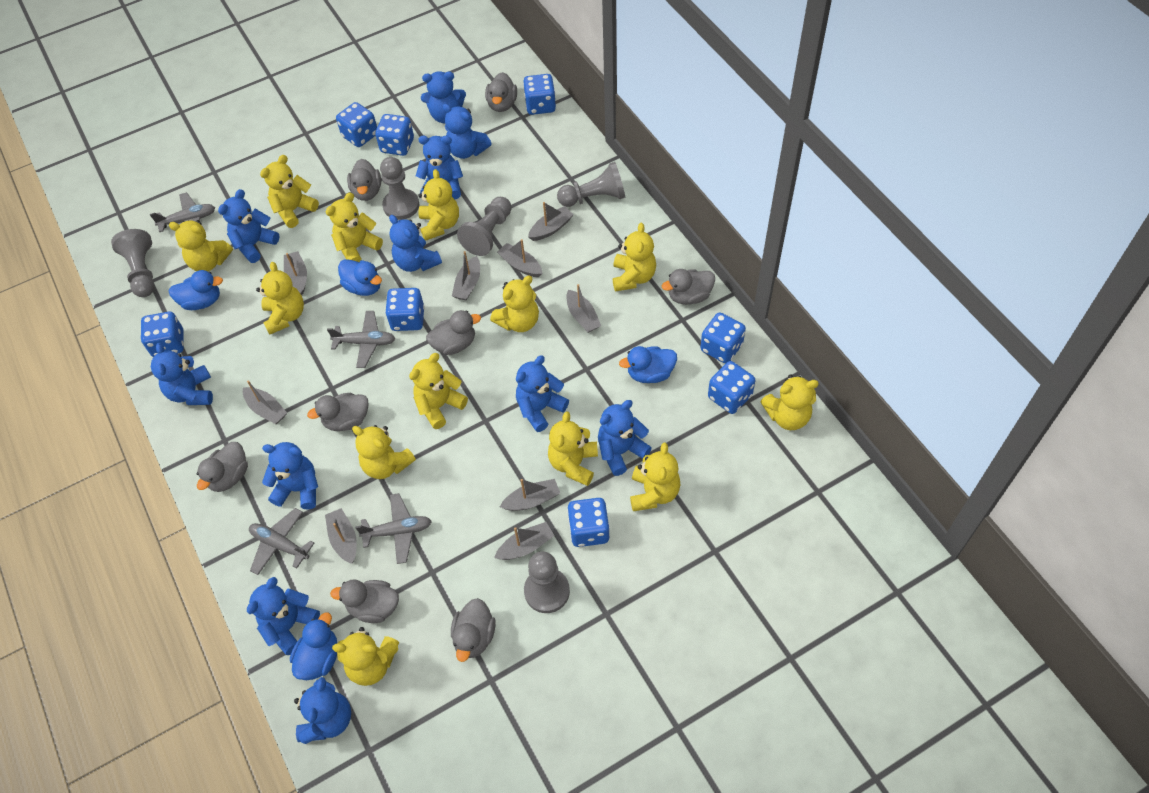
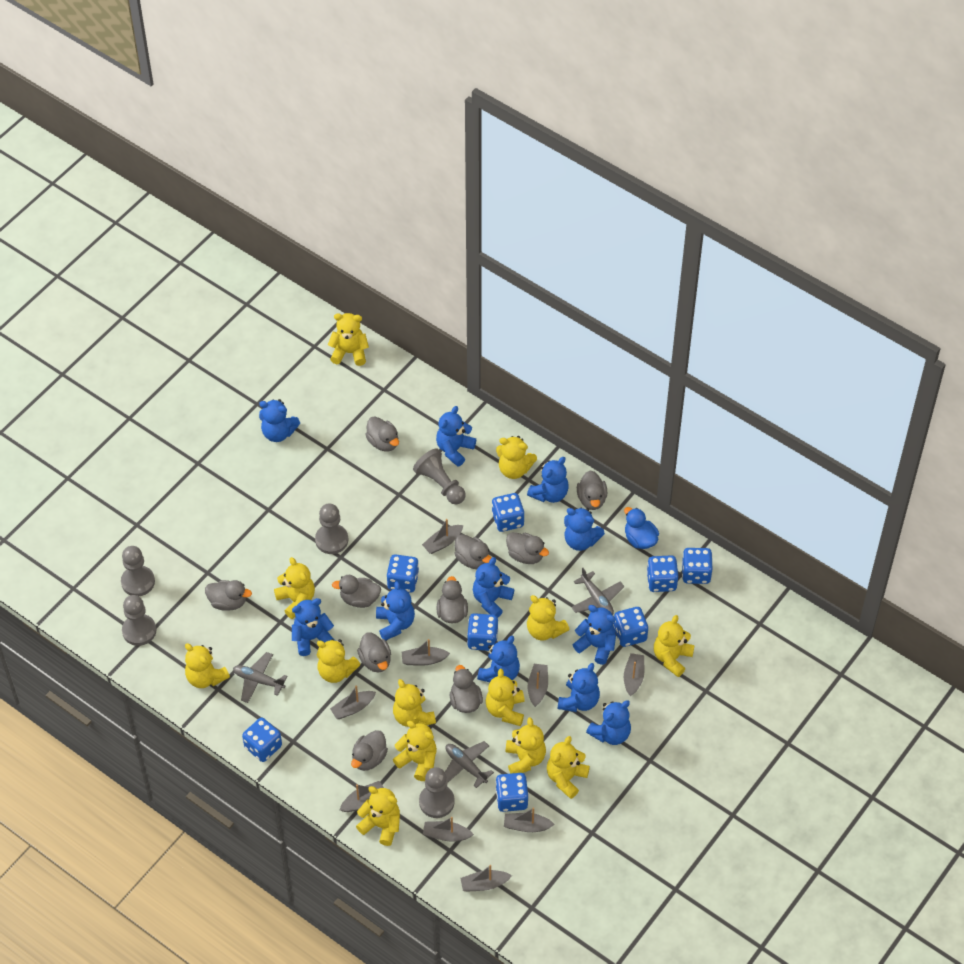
blue duck: 4 -> 1
grey duck: 8 -> 10
grey plane: 4 -> 3

